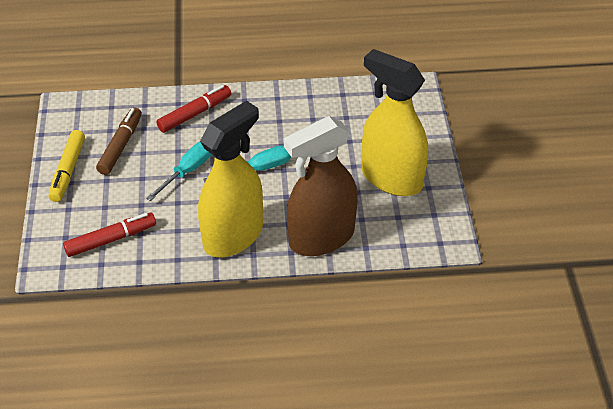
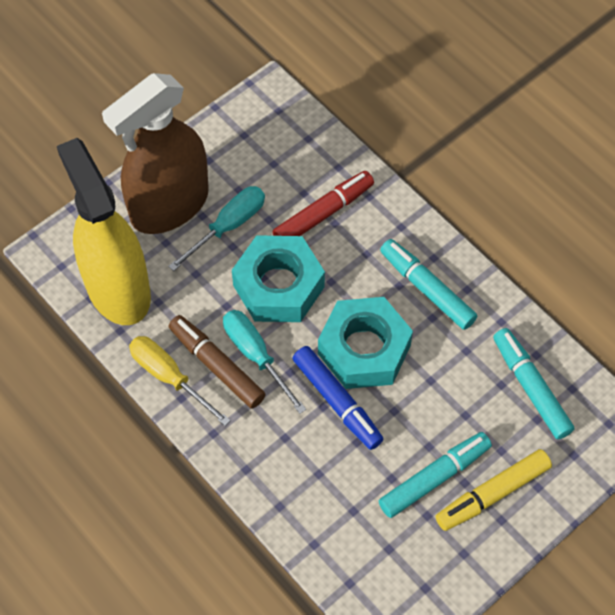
blue marker: 0 -> 1
red marker: 2 -> 1
turquoise marker: 0 -> 3
turquoise nut: 0 -> 2
yellow screwdriver: 0 -> 1
yellow spray bottle: 2 -> 1

